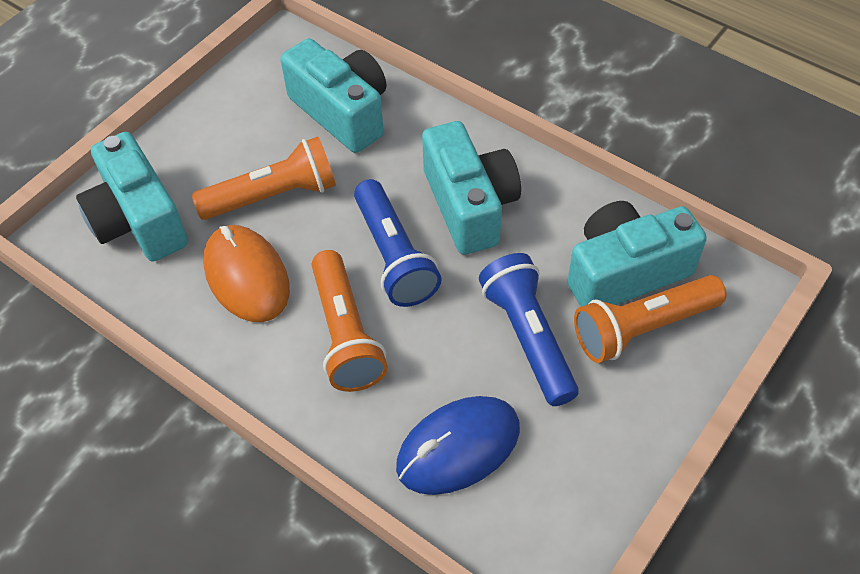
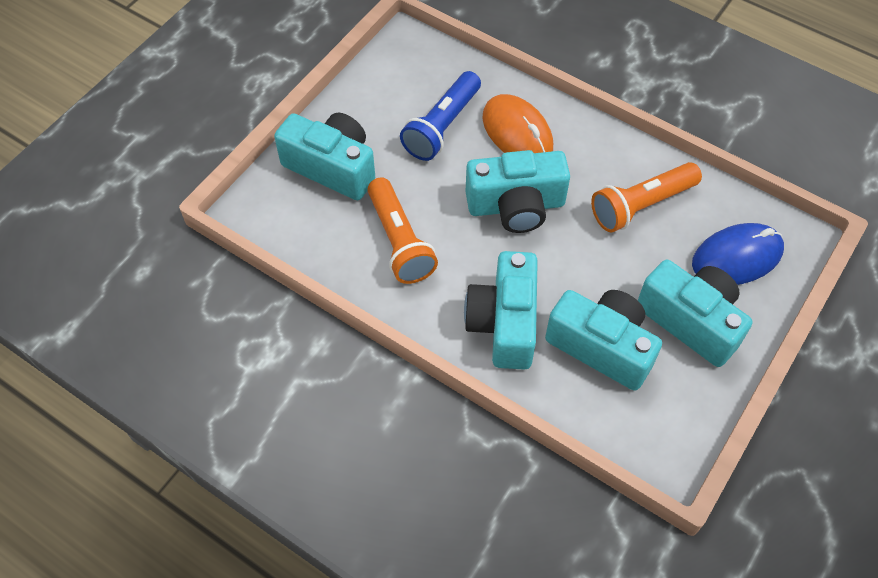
blue flashlight: 2 -> 1
orange flashlight: 3 -> 2
turquoise camera: 4 -> 5

